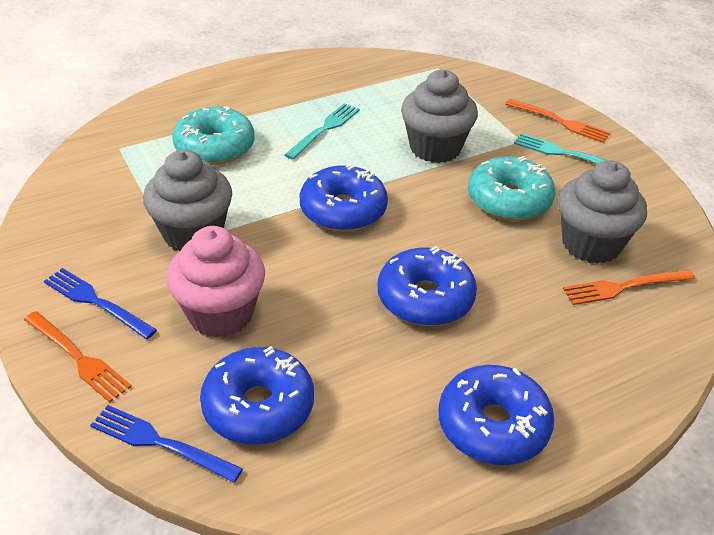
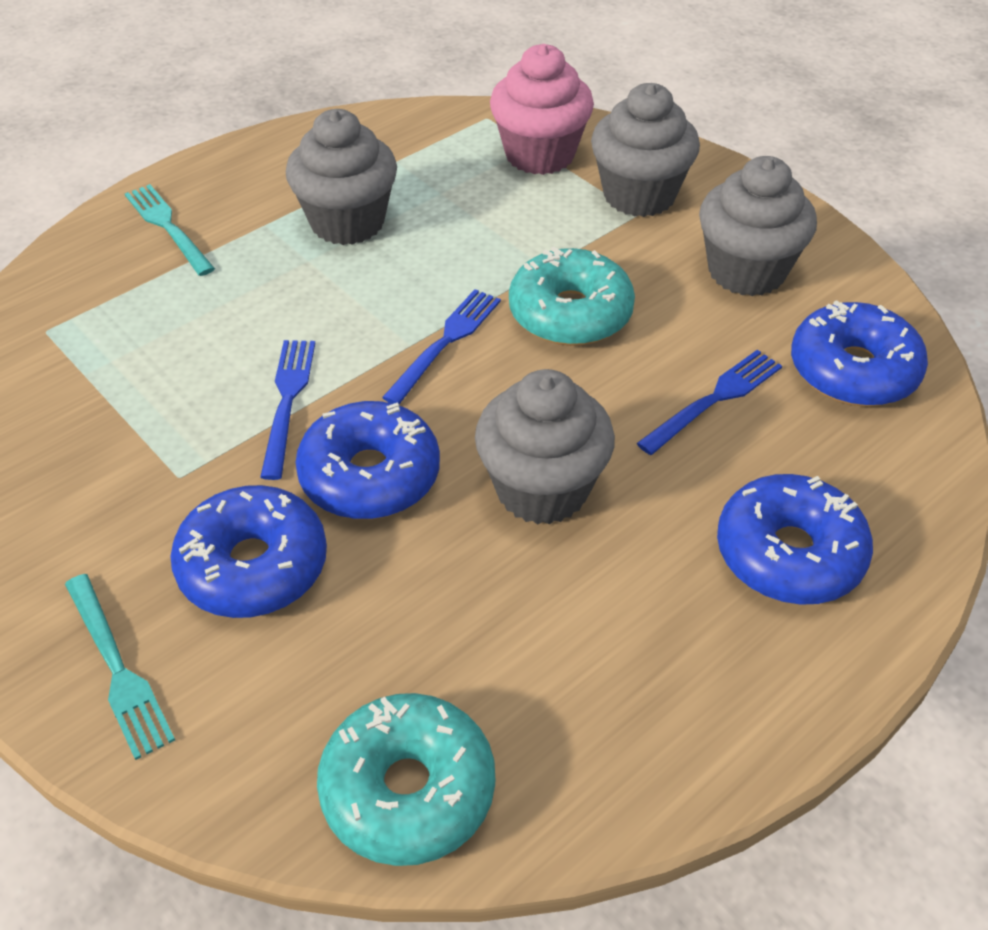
blue fork: 2 -> 3
grey cupcake: 3 -> 4
orange fork: 3 -> 0

